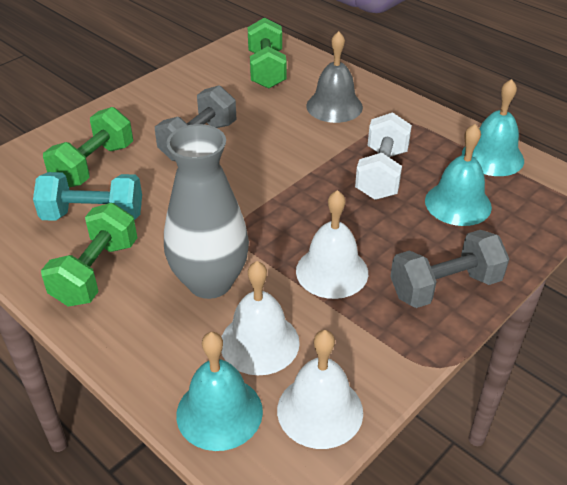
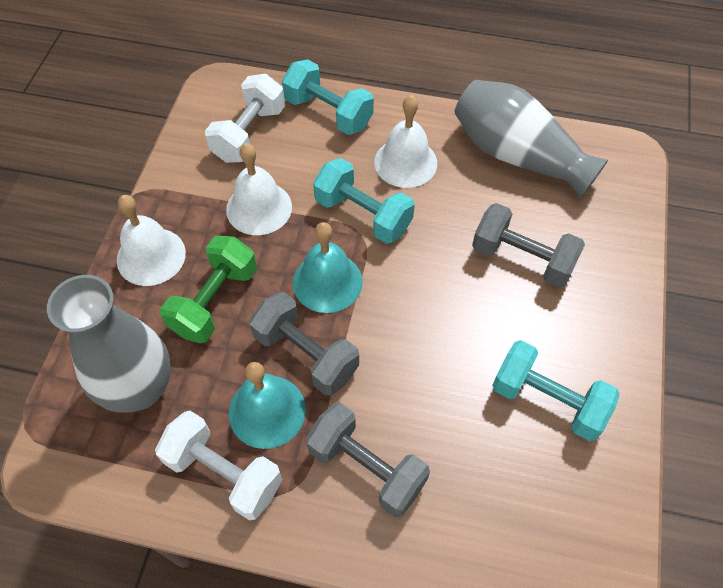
green dumbbell: 3 -> 1
grey bell: 1 -> 0
grey dumbbell: 2 -> 3
grey vase: 1 -> 2
turquoise bell: 3 -> 2
turquoise dumbbell: 1 -> 3
white dumbbell: 1 -> 2

